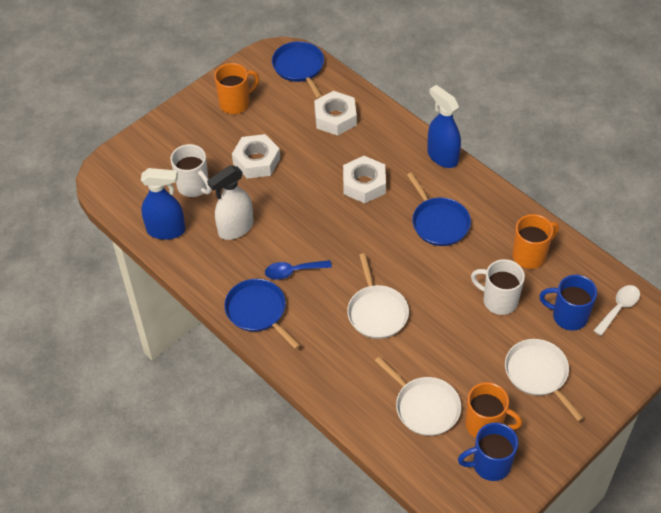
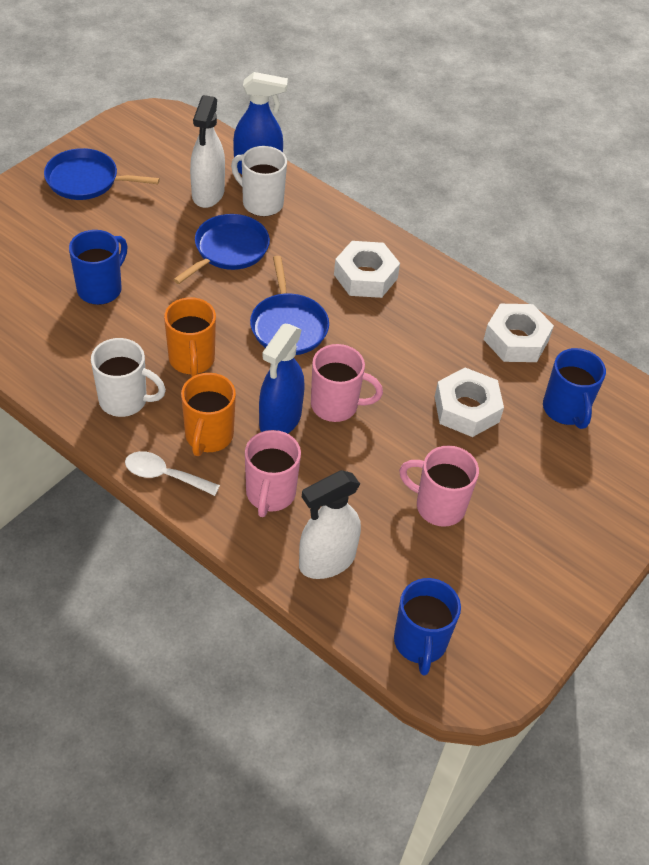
blue mug: 2 -> 3
blue spoon: 1 -> 0
orange mug: 3 -> 2
pink mug: 0 -> 3
white pan: 3 -> 0
white spray bottle: 1 -> 2

